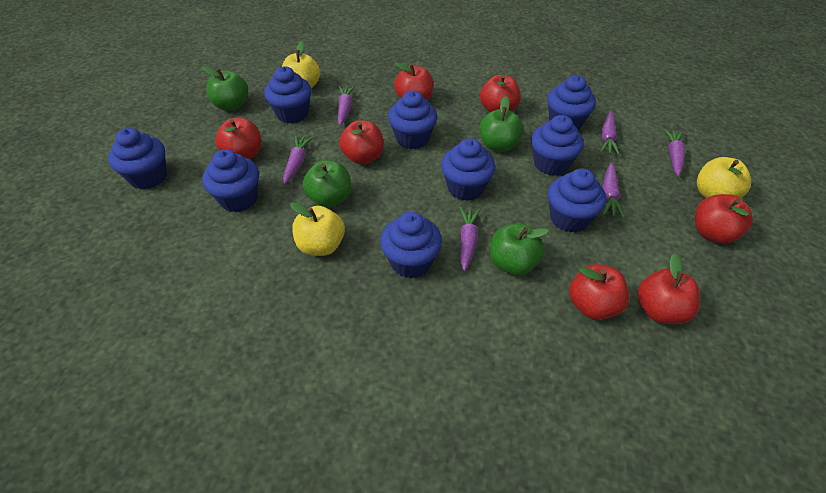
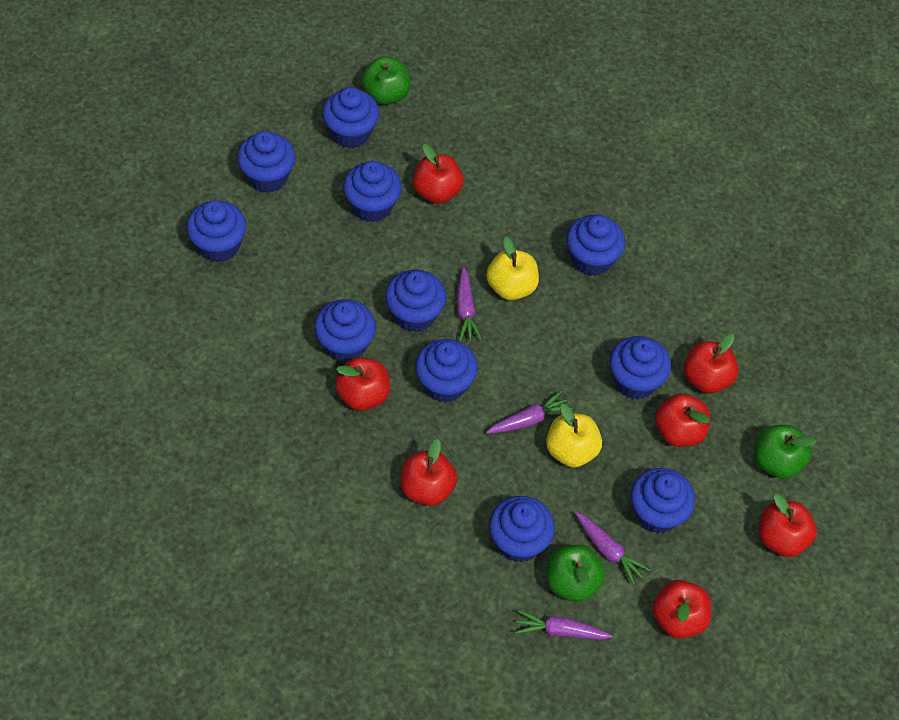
blue cupcake: 9 -> 11
green apple: 4 -> 3
purple carrot: 6 -> 4
yellow apple: 3 -> 2

